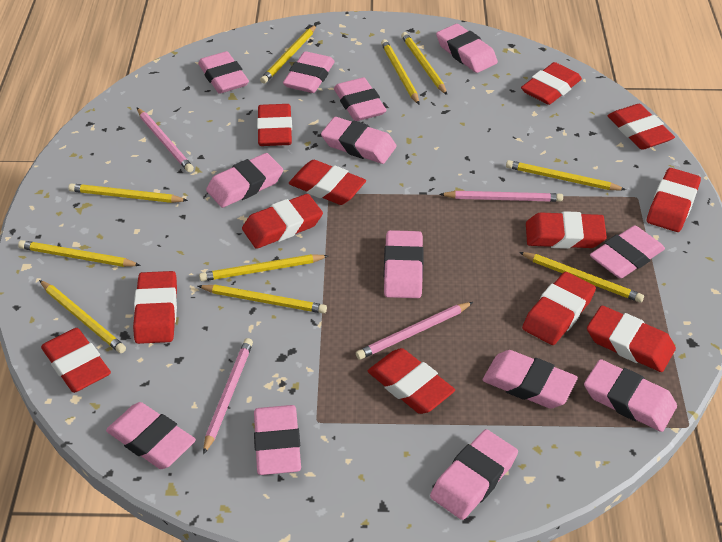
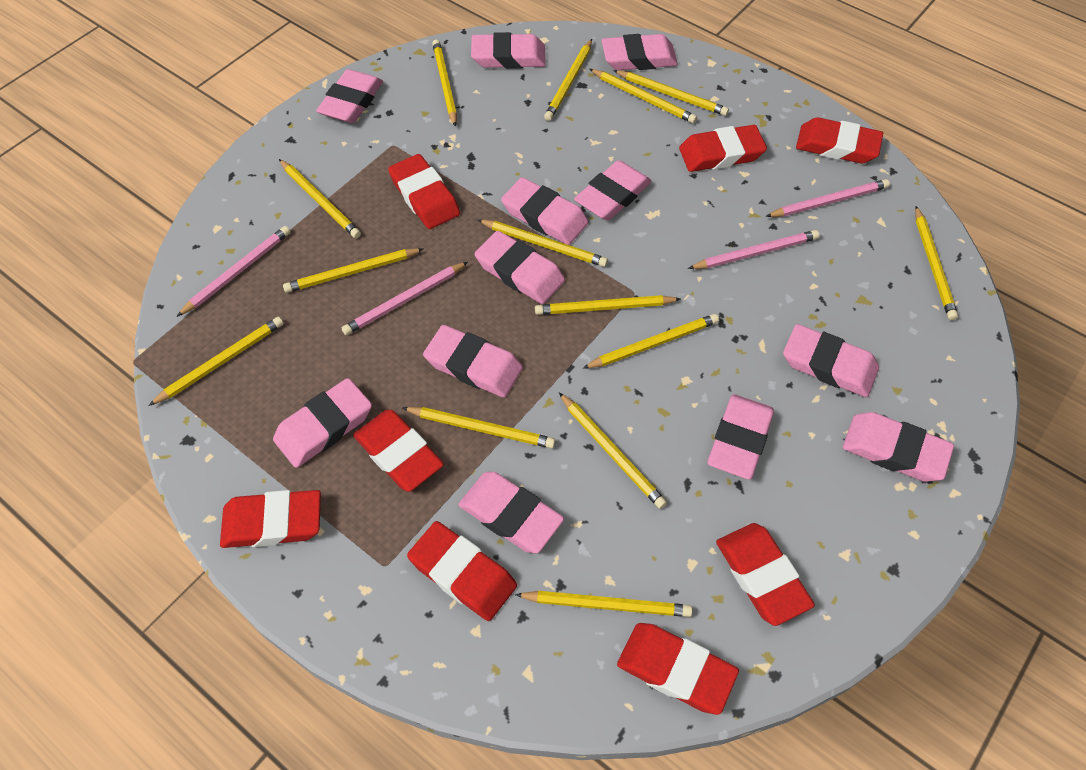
pink eraser: 13 -> 12
red eraser: 12 -> 8
yellow pencil: 10 -> 14

